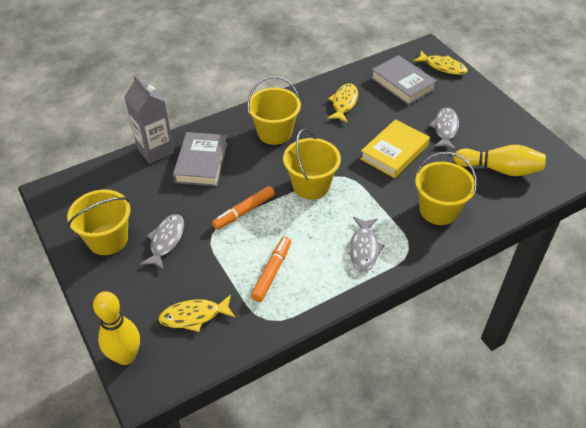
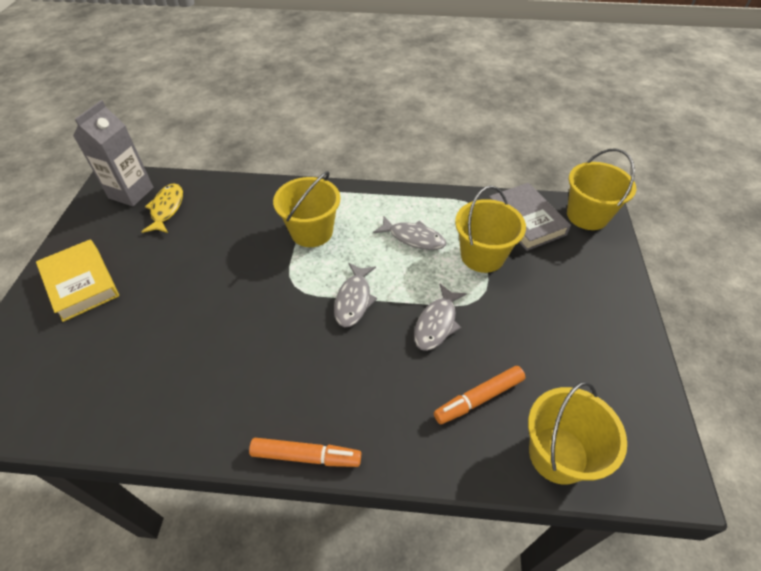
grey book: 2 -> 1
yellow bowling pin: 2 -> 0
yellow fish: 3 -> 1

